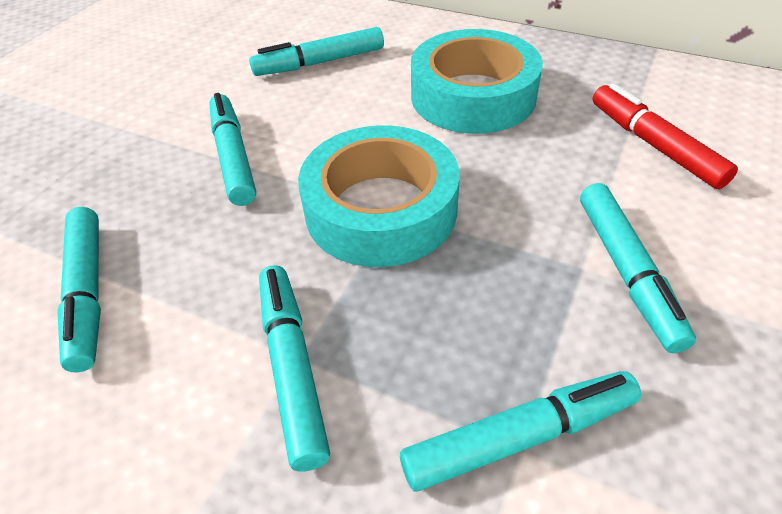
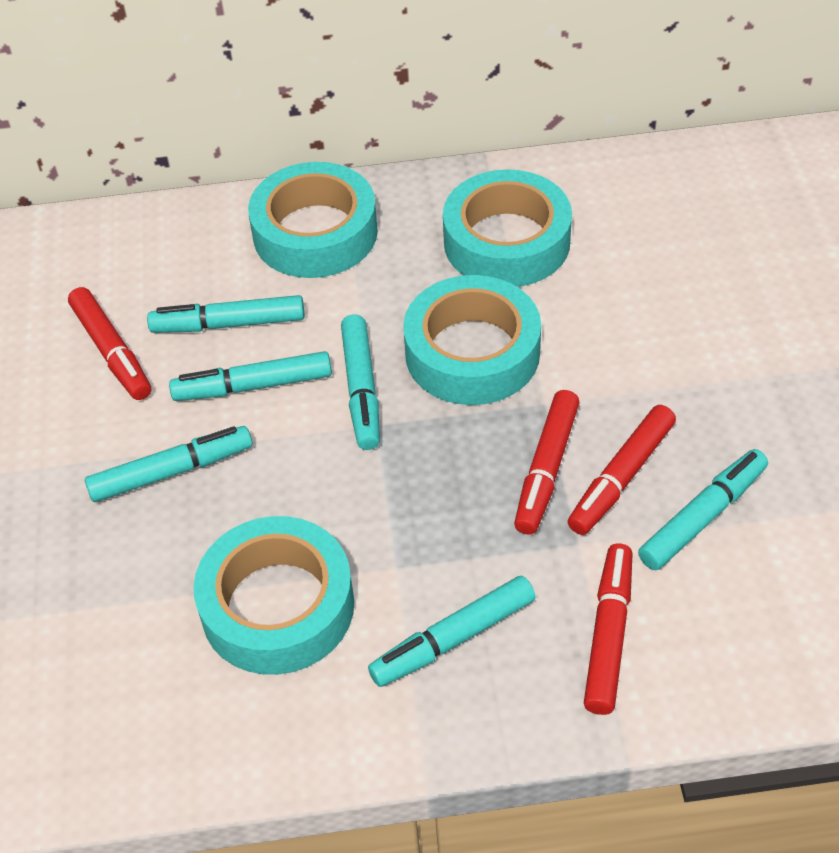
red marker: 1 -> 4
turquoise tape: 2 -> 4

